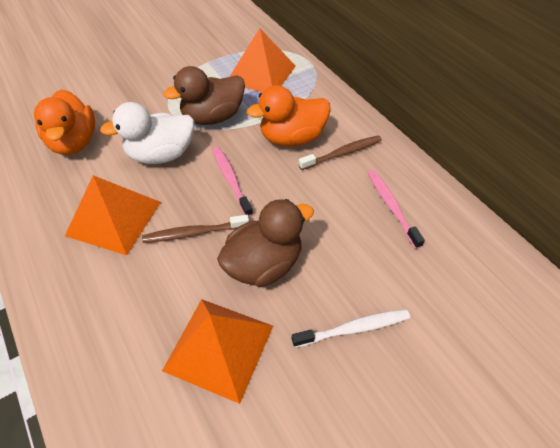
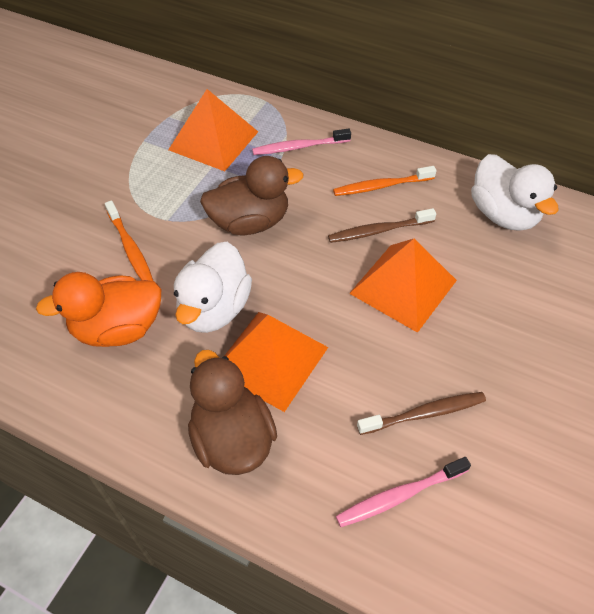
orange duck: 2 -> 1
orange toothbrush: 0 -> 2
white duck: 1 -> 2
white toothbrush: 1 -> 0

